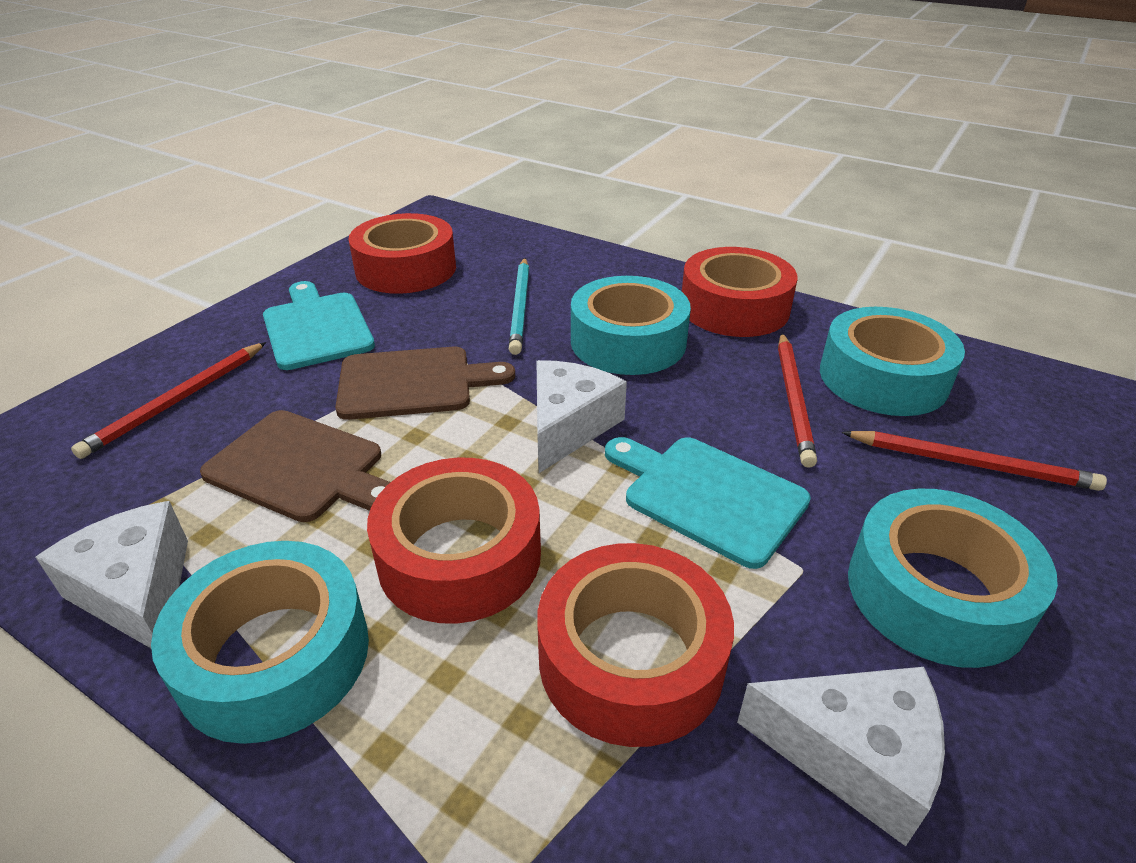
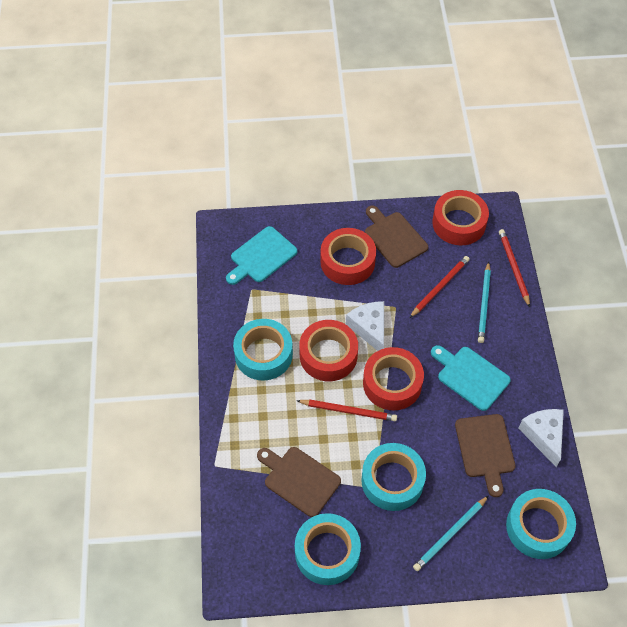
brown cutting board: 2 -> 3
turquoise pencil: 1 -> 2
white cheese: 3 -> 2

